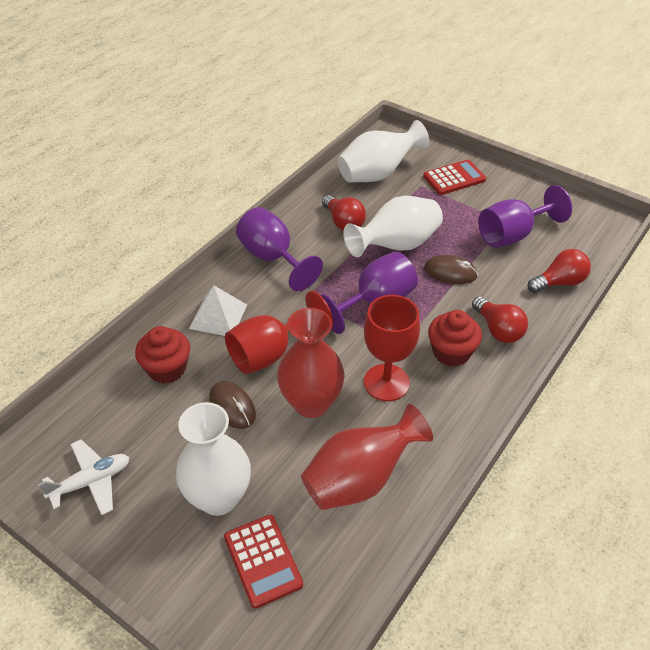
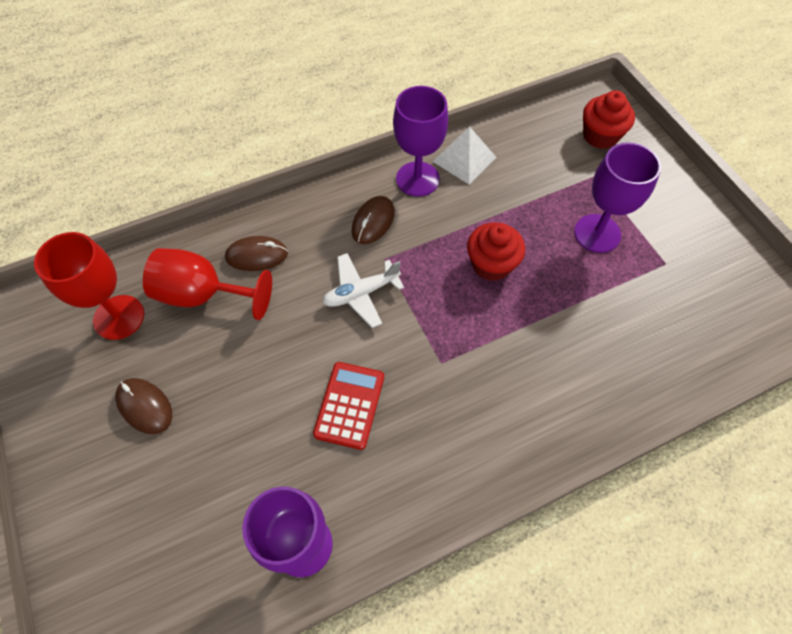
brown mouse: 2 -> 3
red calculator: 2 -> 1
red light bulb: 3 -> 0
red vase: 2 -> 0
white vase: 3 -> 0

